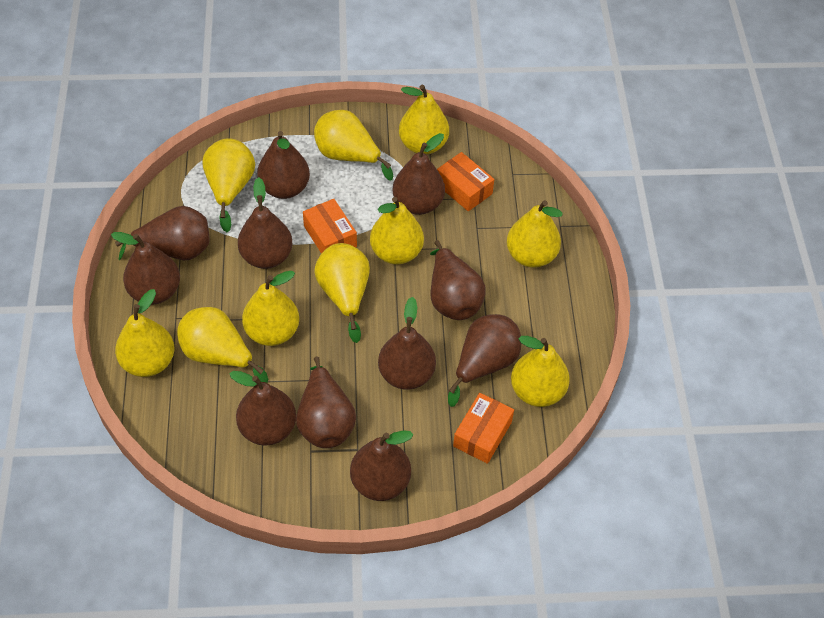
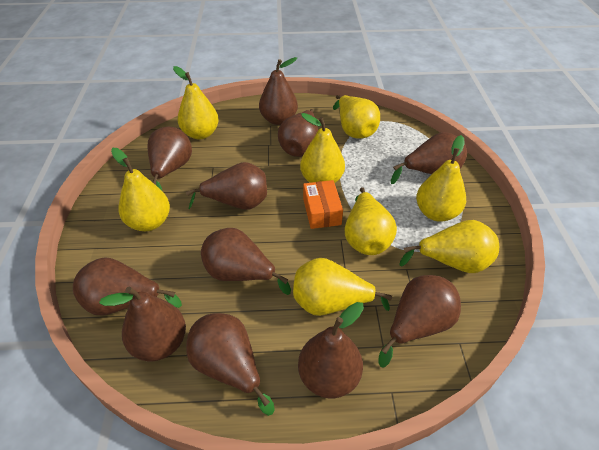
orange box: 3 -> 1
yellow pear: 10 -> 8

